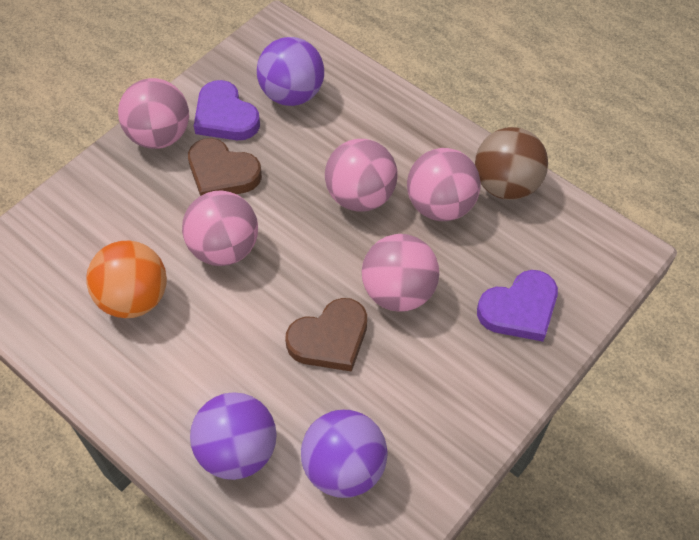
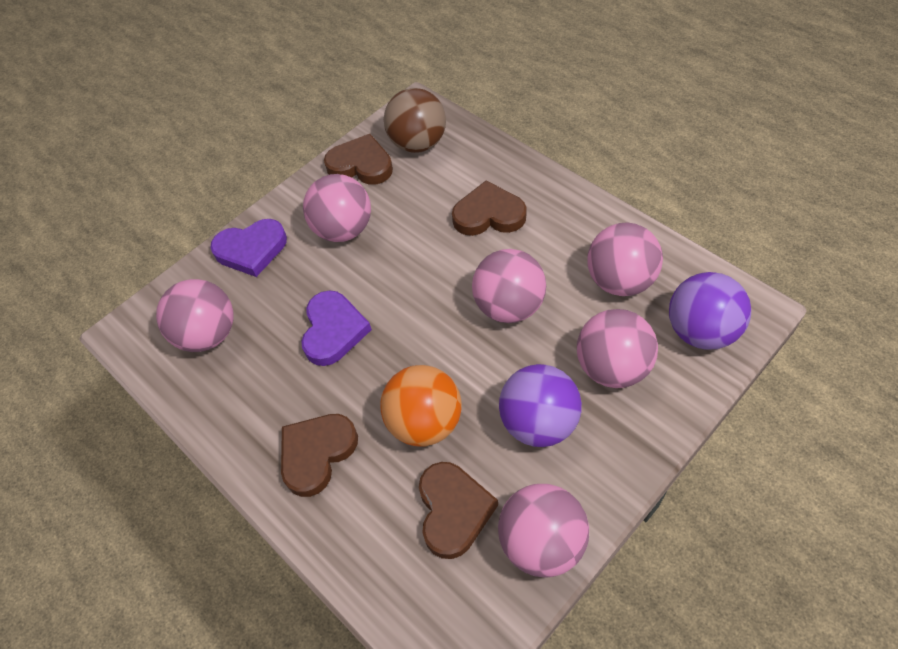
brown heart: 2 -> 4
pink ball: 5 -> 6
purple ball: 3 -> 2

